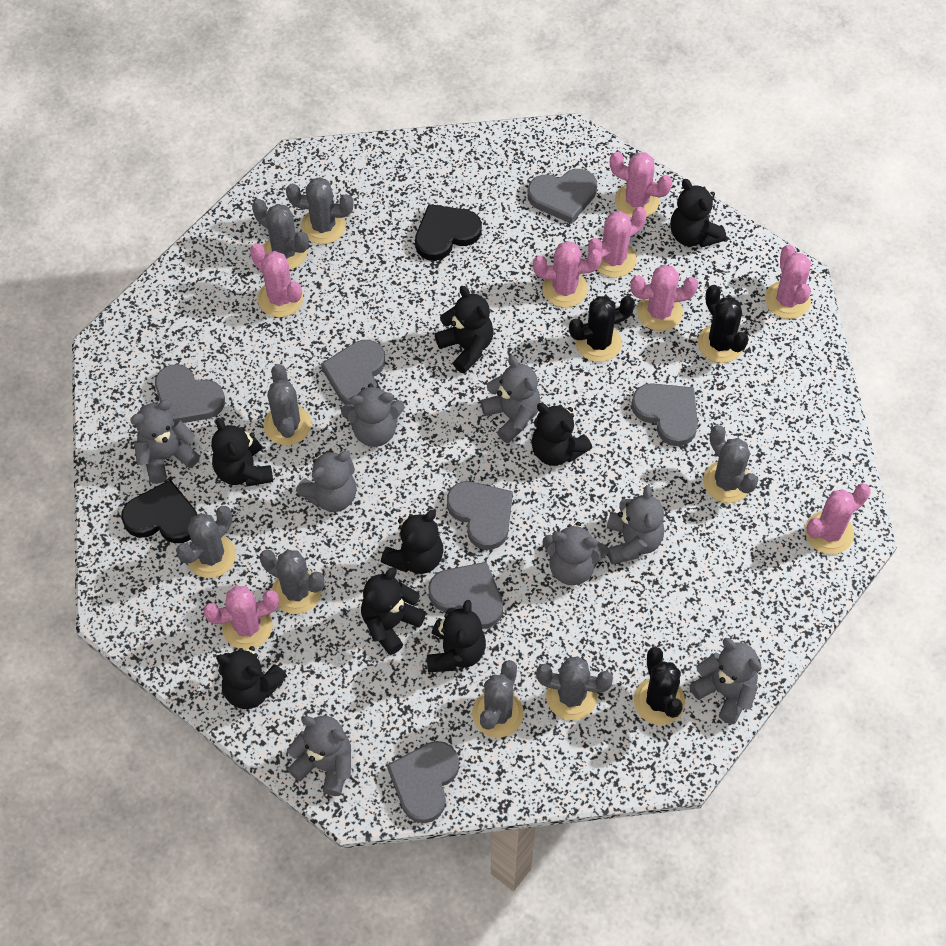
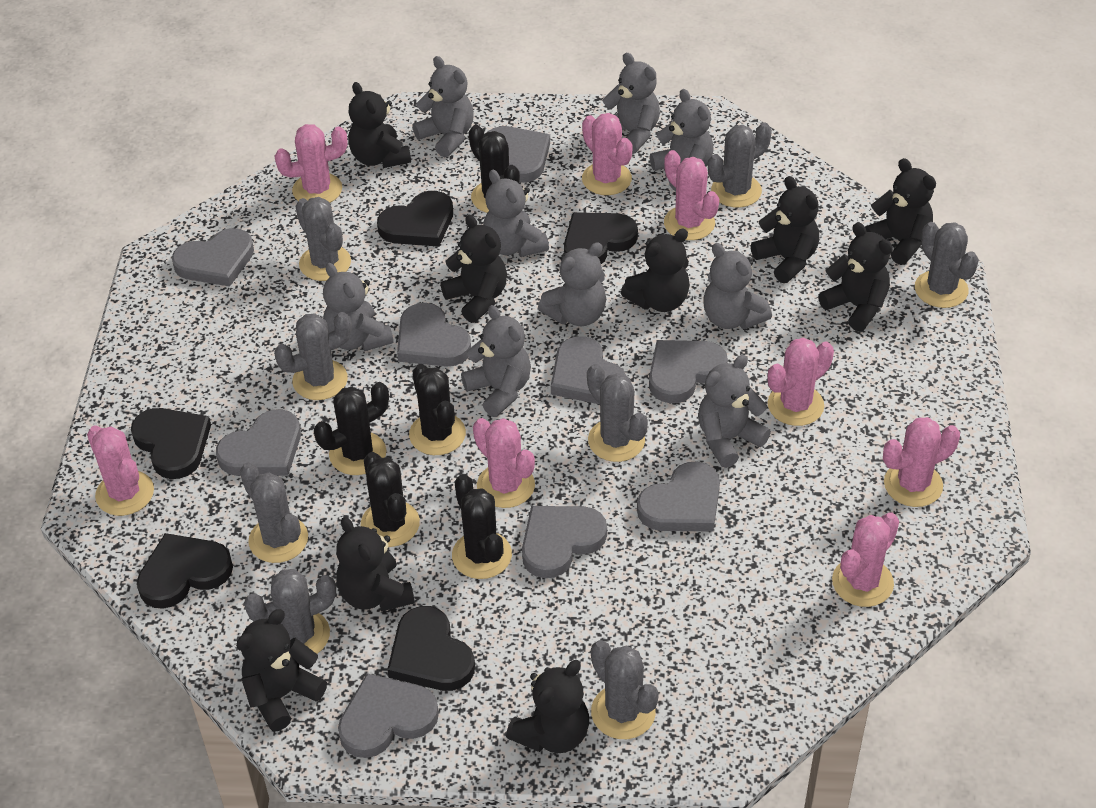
black cactus: 3 -> 5
black heart: 2 -> 5
black teddy bear: 8 -> 9
grey heart: 7 -> 9
grey teddy bear: 8 -> 9

